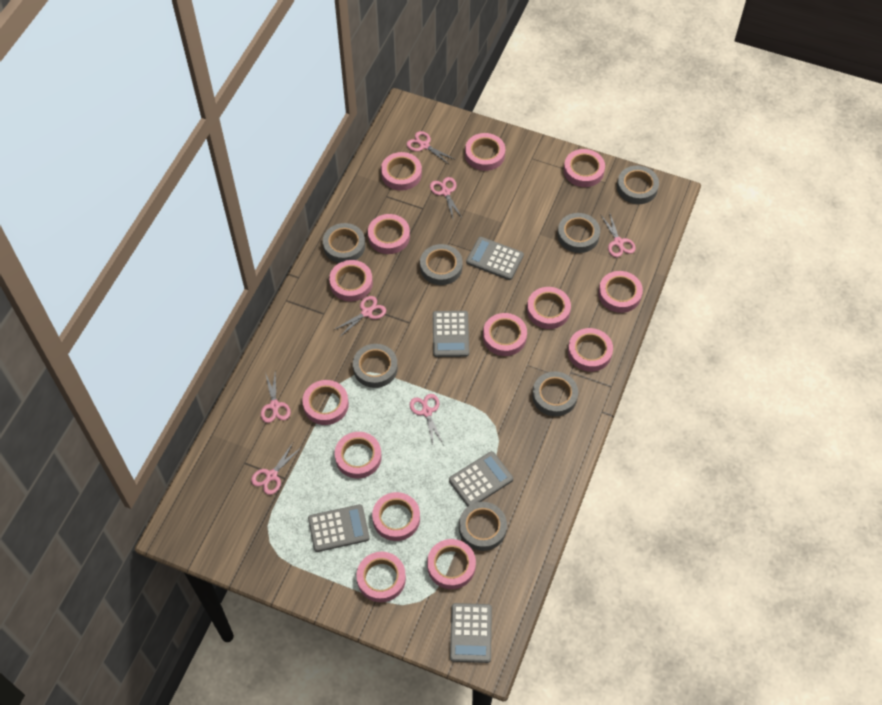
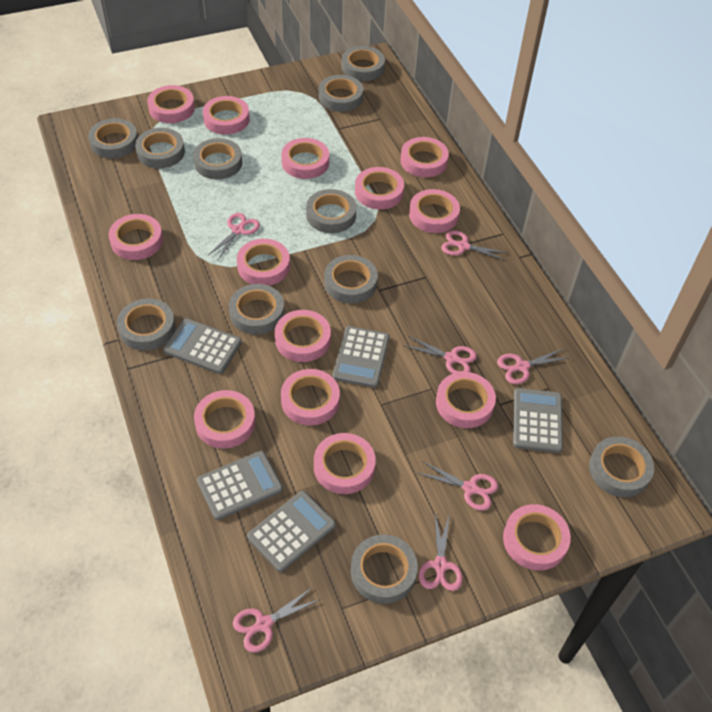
grey tape: 7 -> 11

